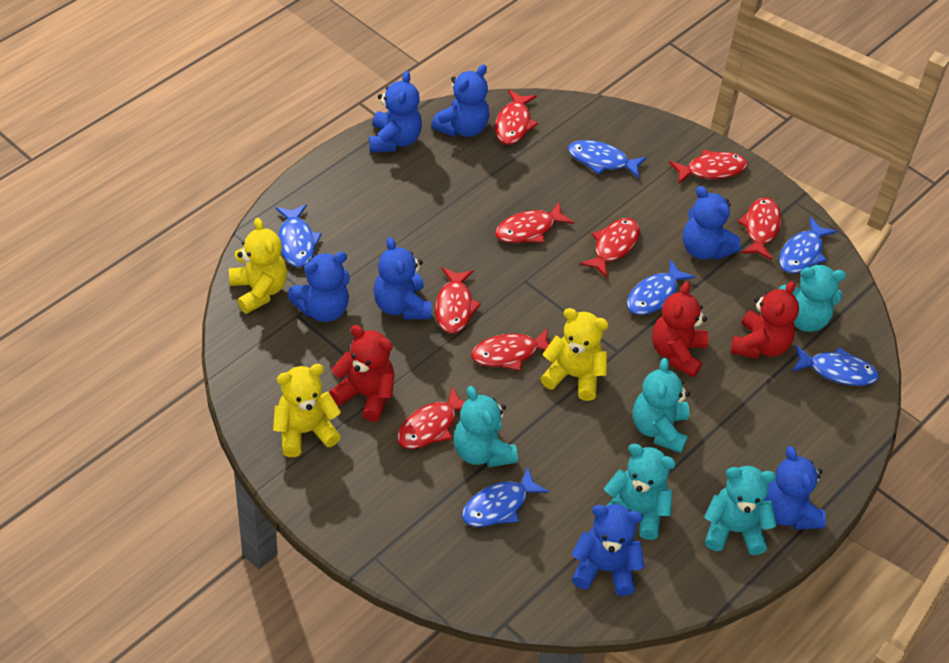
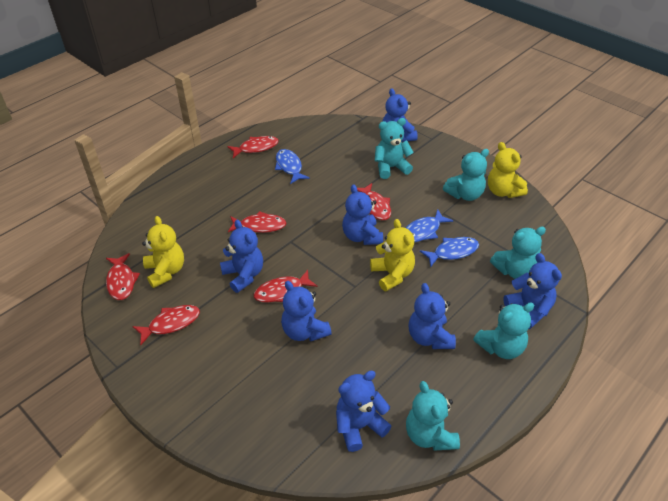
blue fish: 6 -> 3
red fish: 8 -> 6
red teddy bear: 3 -> 0

